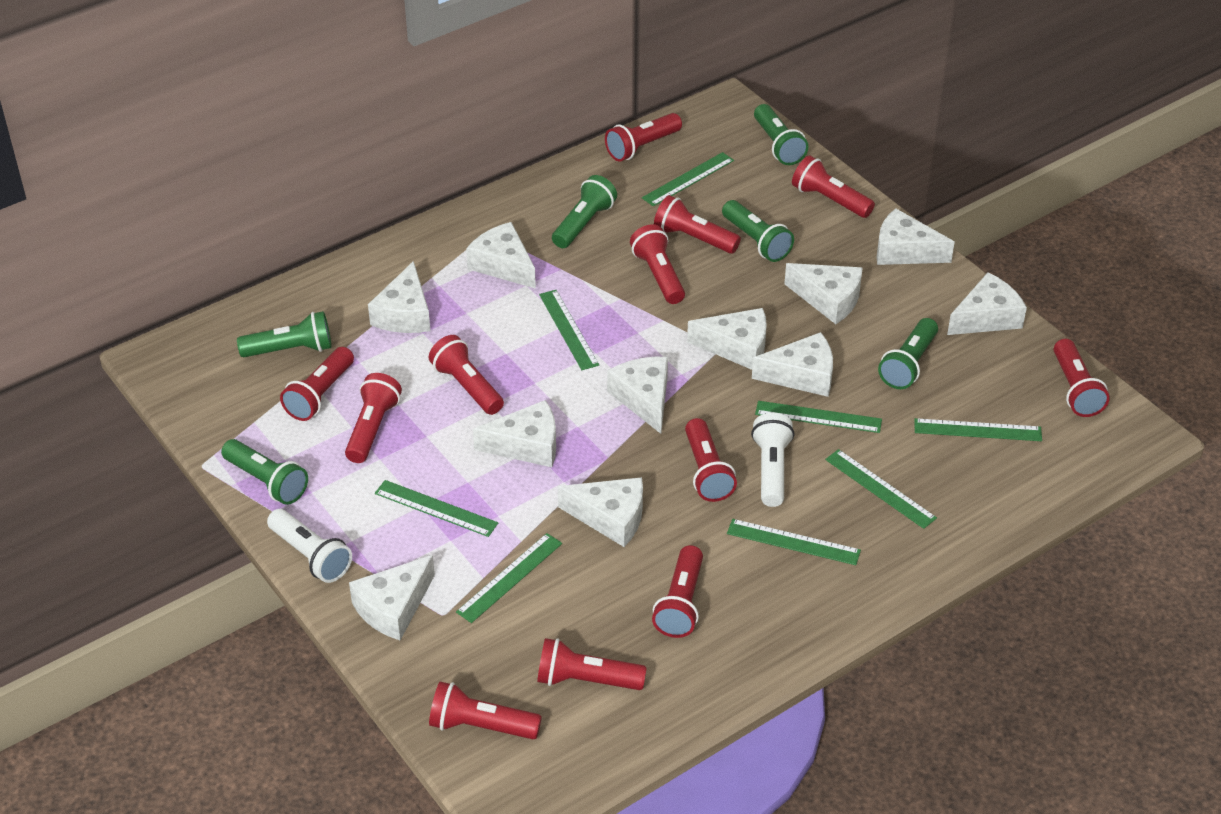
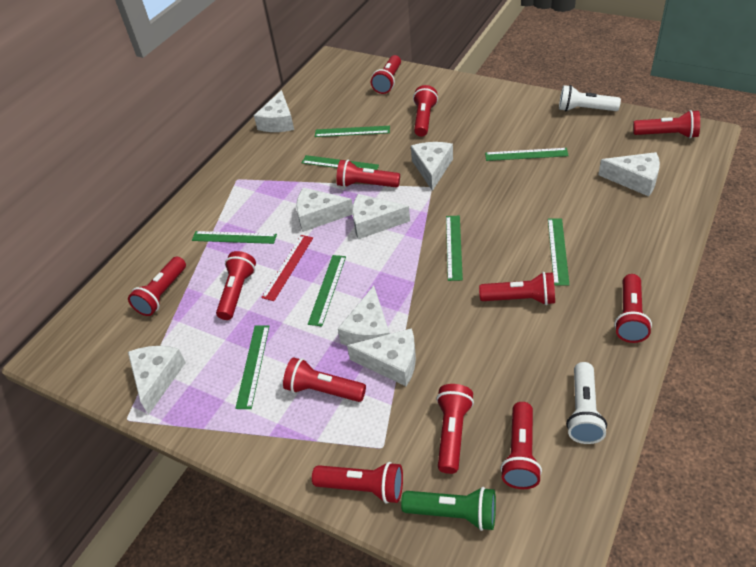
green flashlight: 6 -> 1
red ruler: 0 -> 1
white cheese: 11 -> 8

